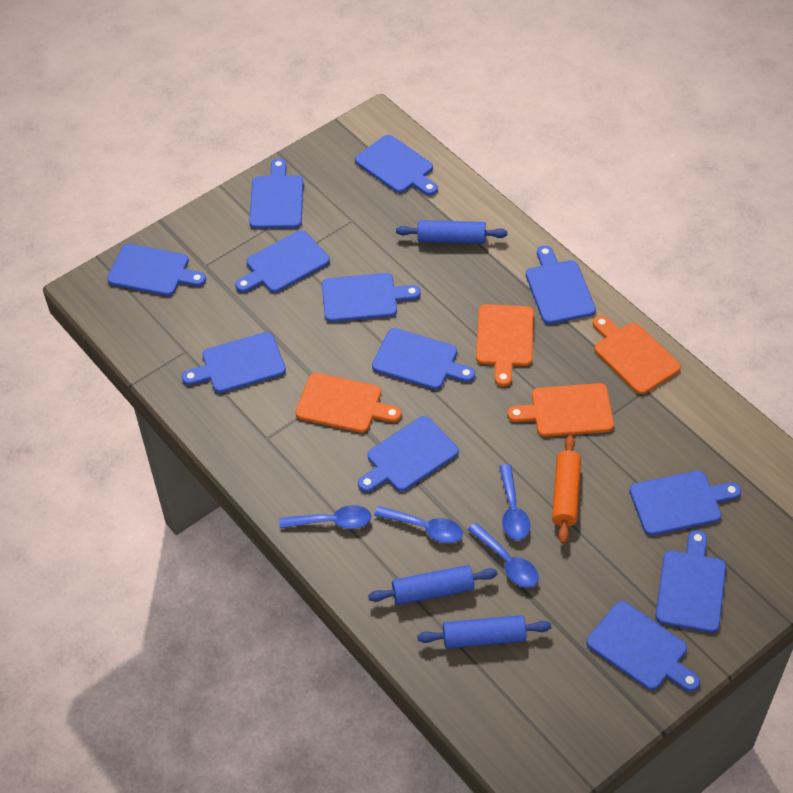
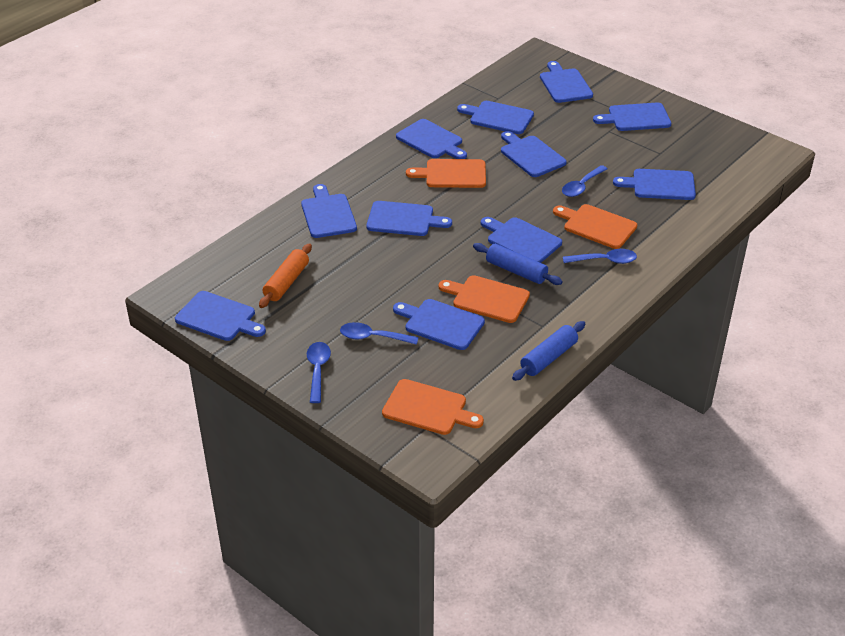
blue cutting board: 12 -> 11
blue rolling pin: 3 -> 2

